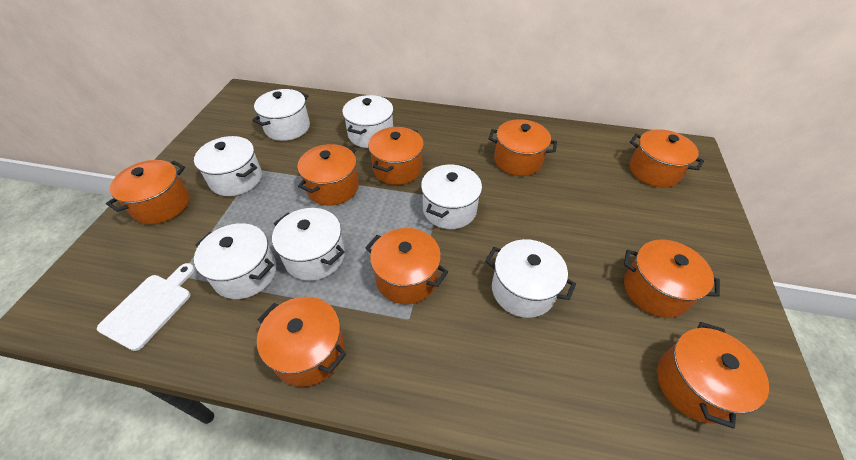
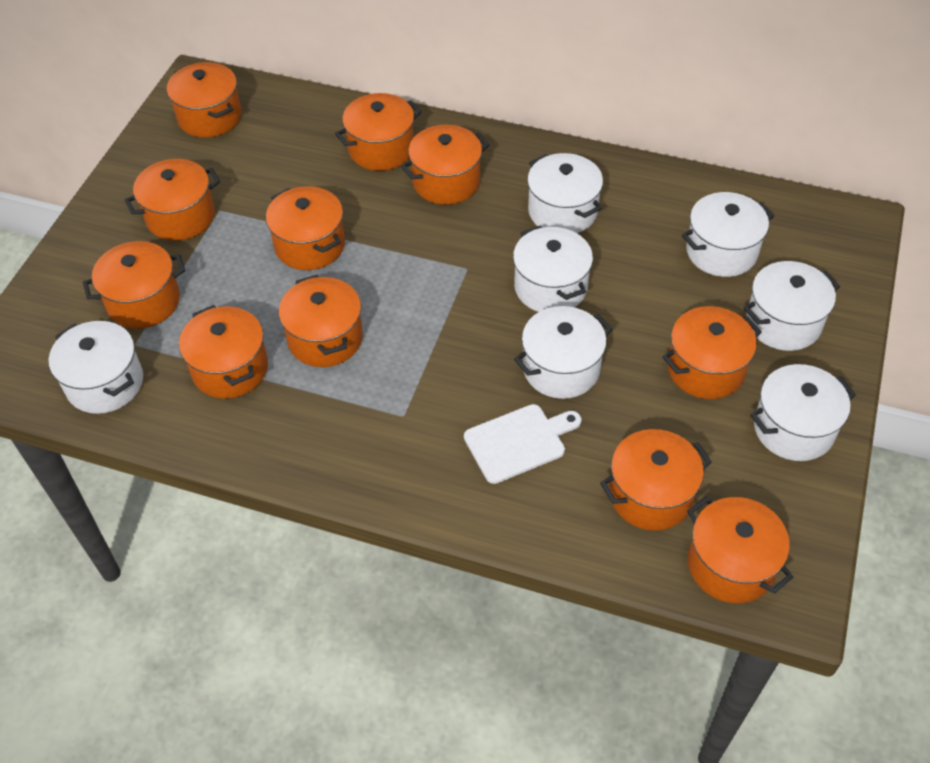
orange pot: 9 -> 11

